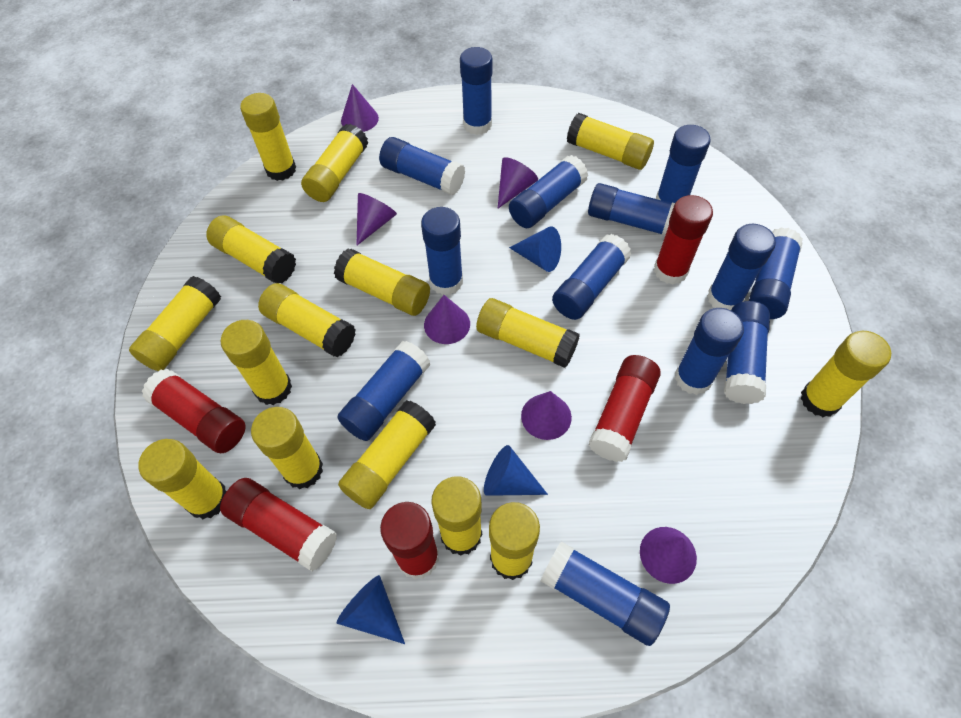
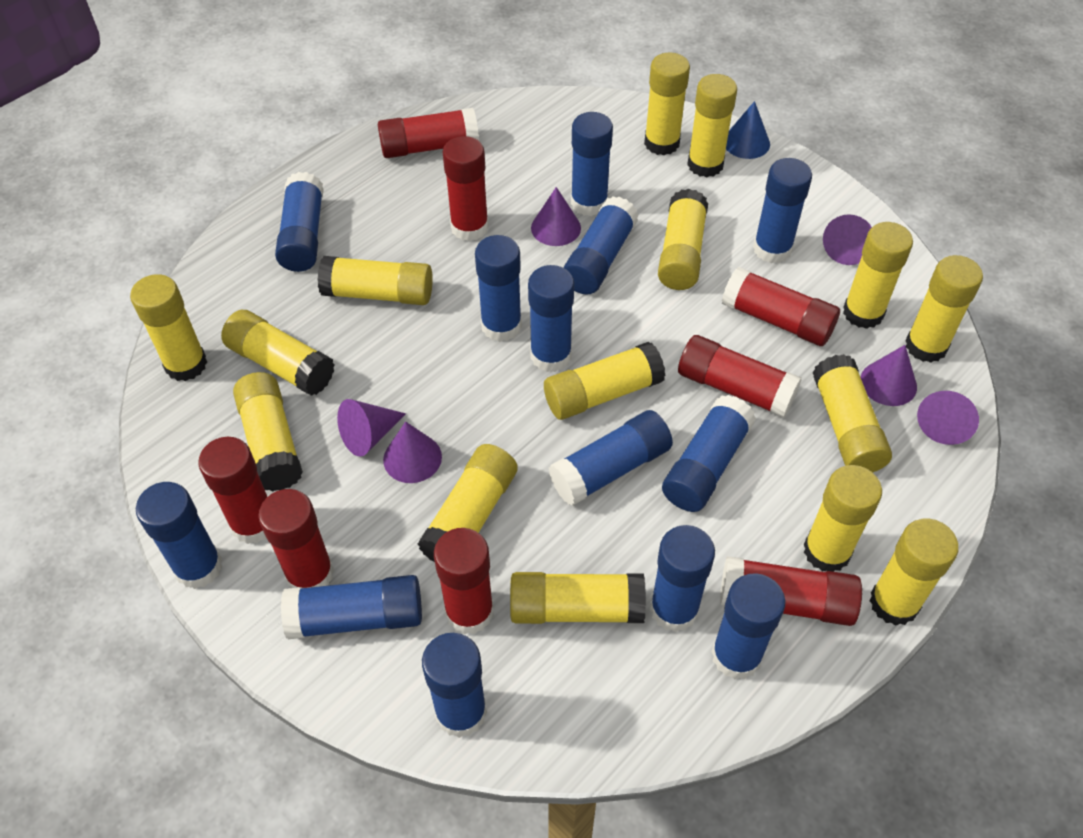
blue cone: 3 -> 1
red glue stick: 5 -> 8

